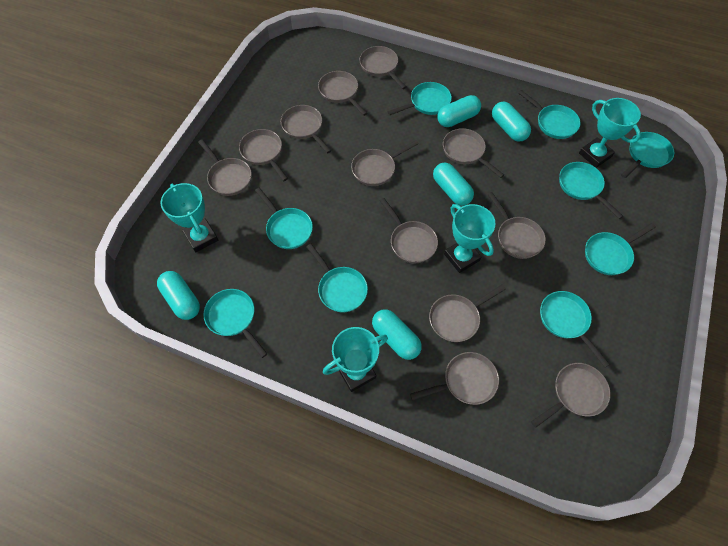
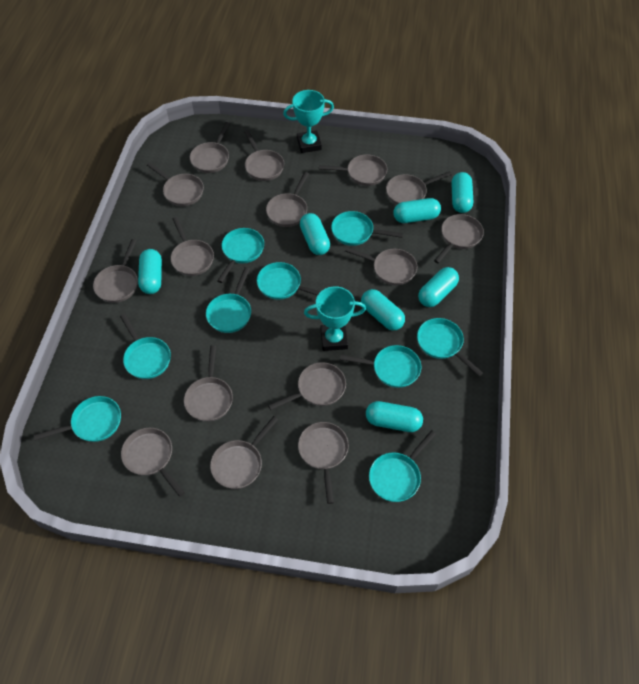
grey pan: 12 -> 15
turquoise capsule: 5 -> 7
turquoise trophy: 4 -> 2

